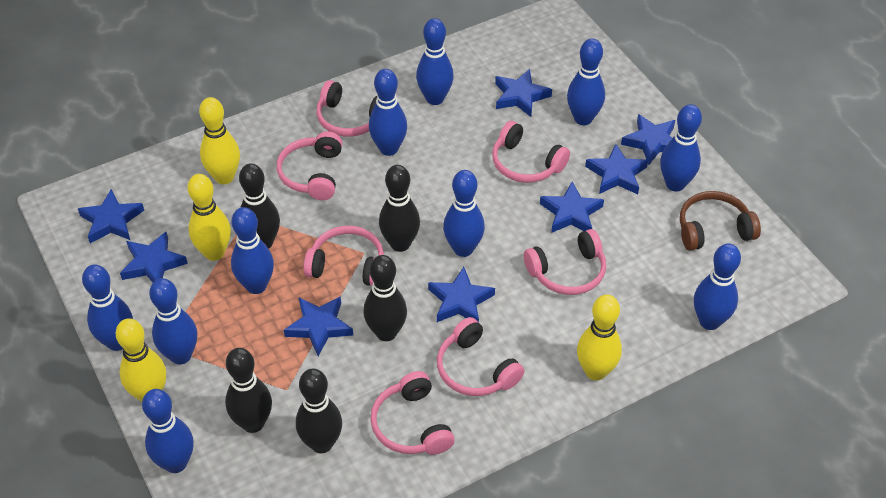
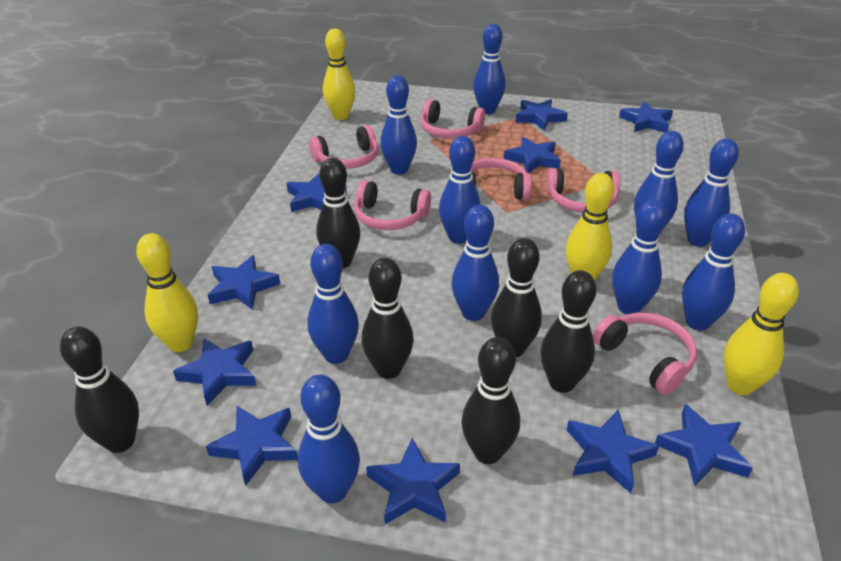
black bowling pin: 5 -> 6
blue star: 8 -> 10
brown headphones: 1 -> 0
pink headphones: 7 -> 6

